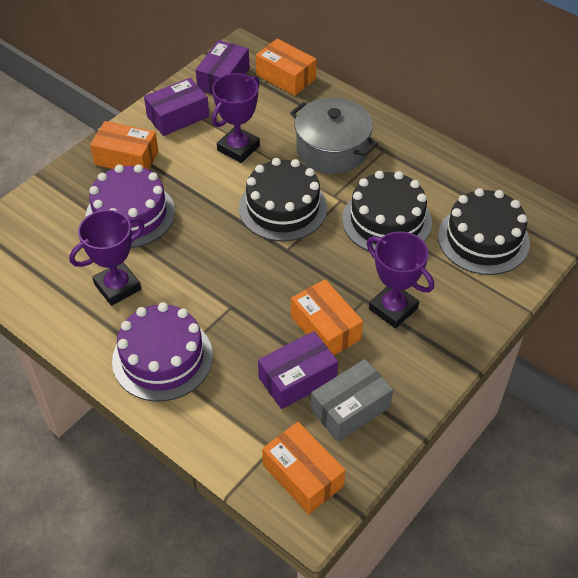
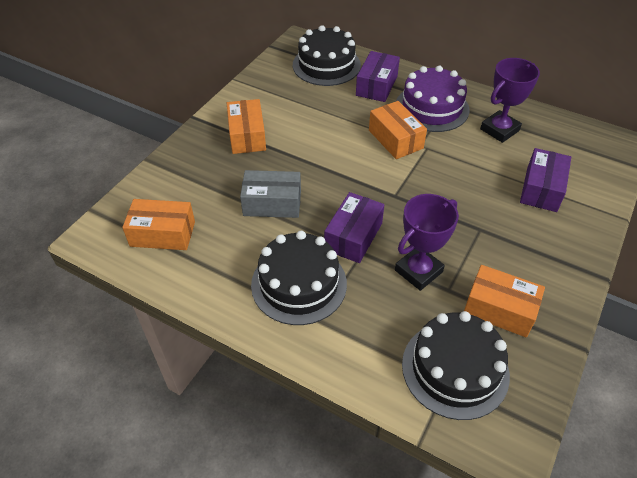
grey pot: 1 -> 0
purple cake: 2 -> 1
purple trophy: 3 -> 2

